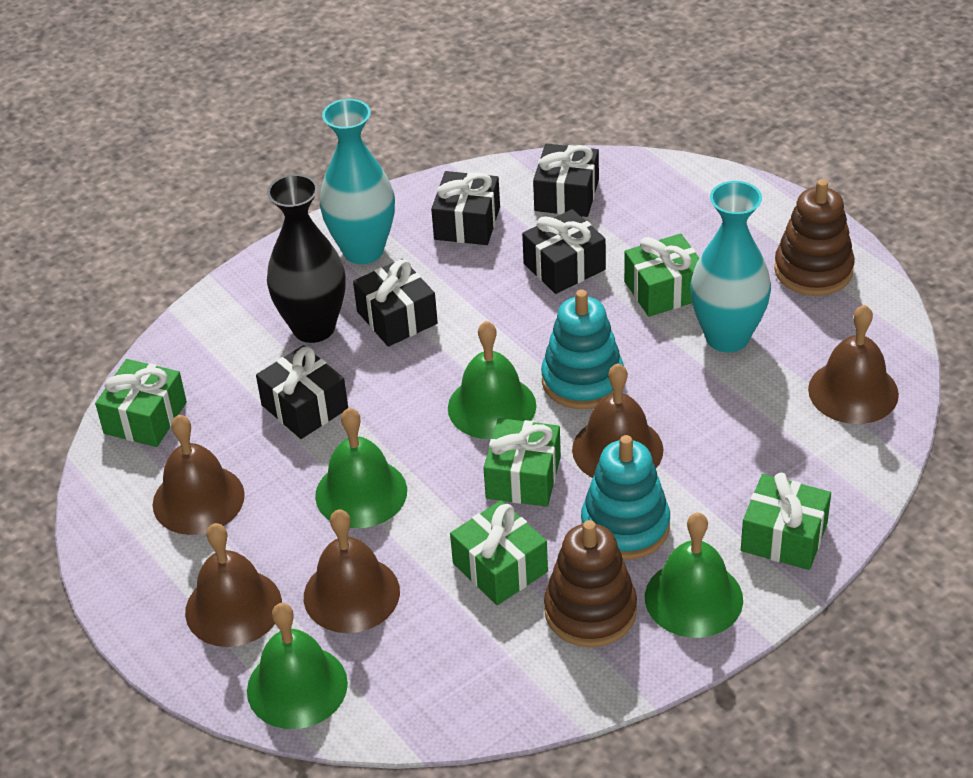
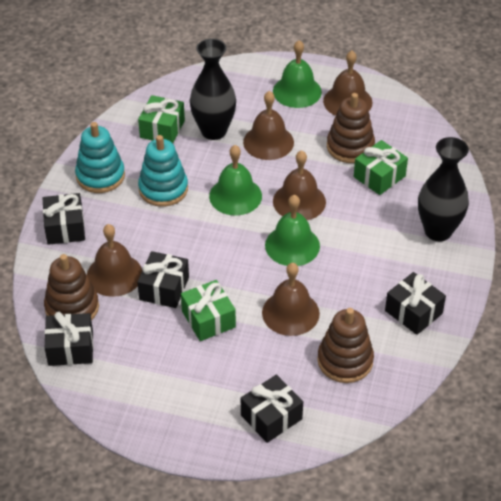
black vase: 1 -> 2
brown stacking toy: 2 -> 3
green bell: 4 -> 3
green gift: 5 -> 3
turquoise vase: 2 -> 0

